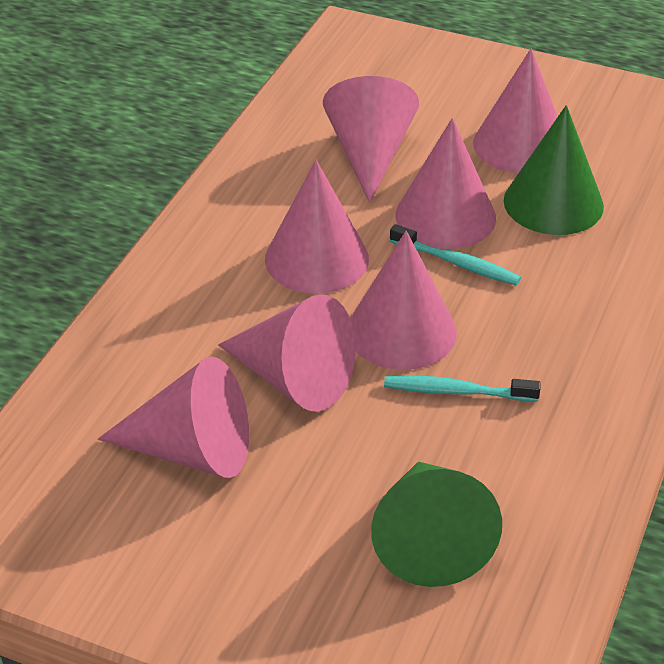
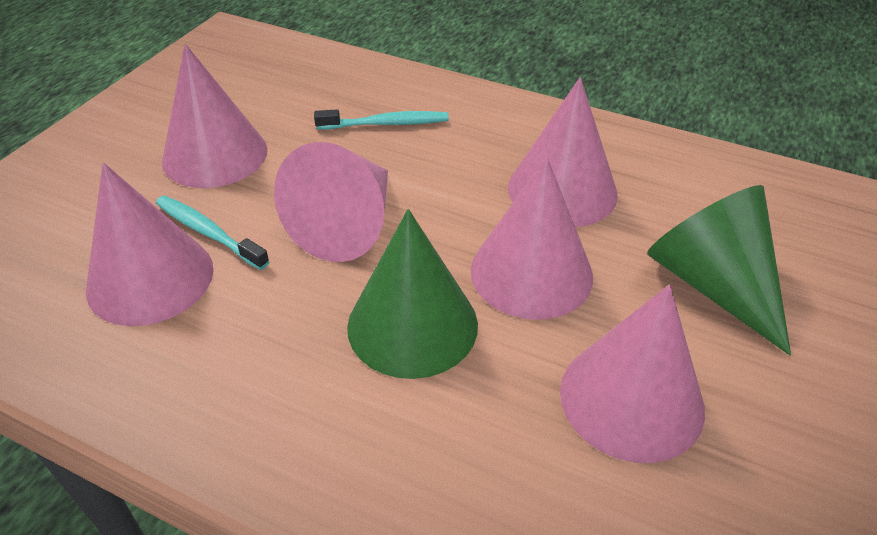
pink cone: 7 -> 6

